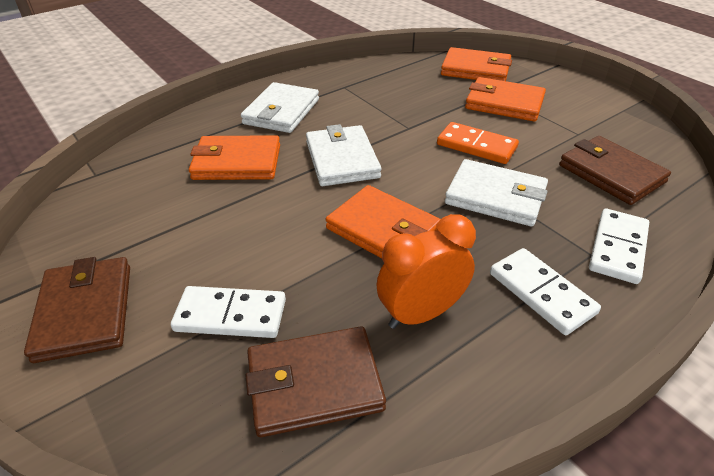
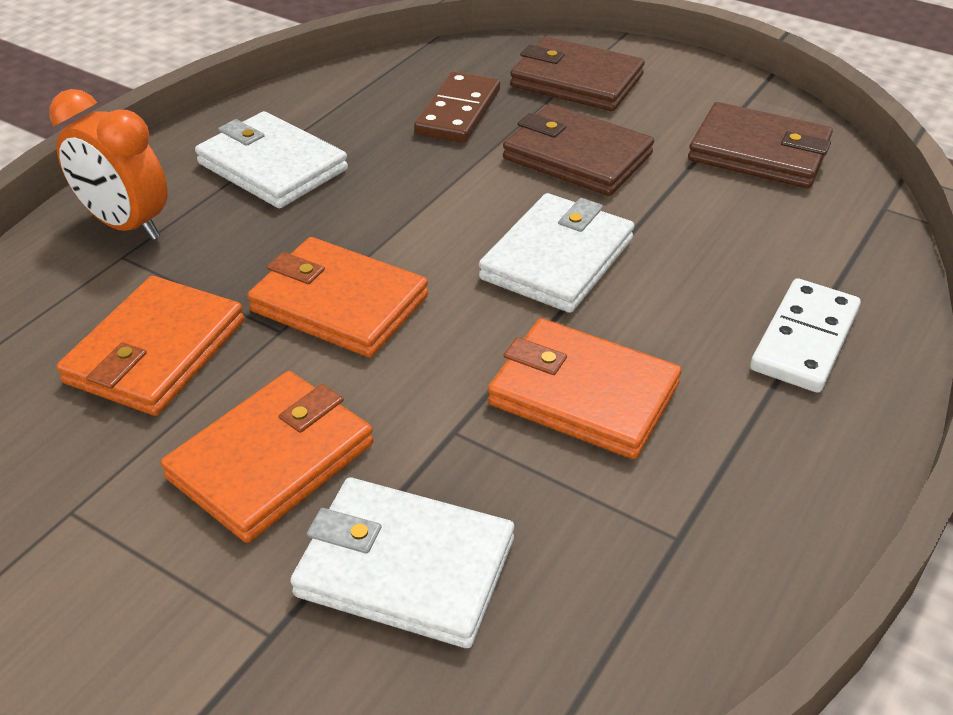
brown domino: 0 -> 1
orange domino: 1 -> 0
white domino: 3 -> 1

